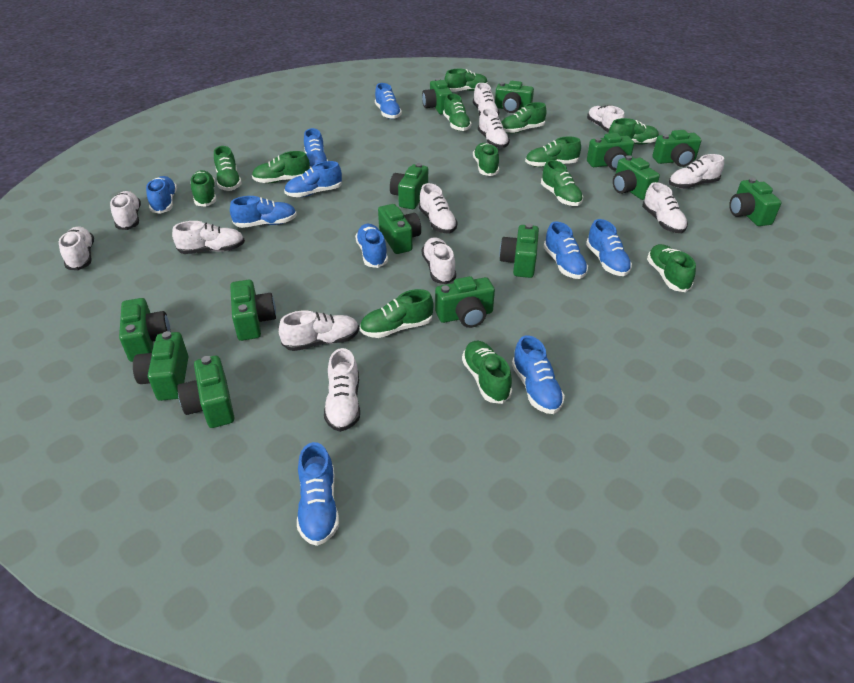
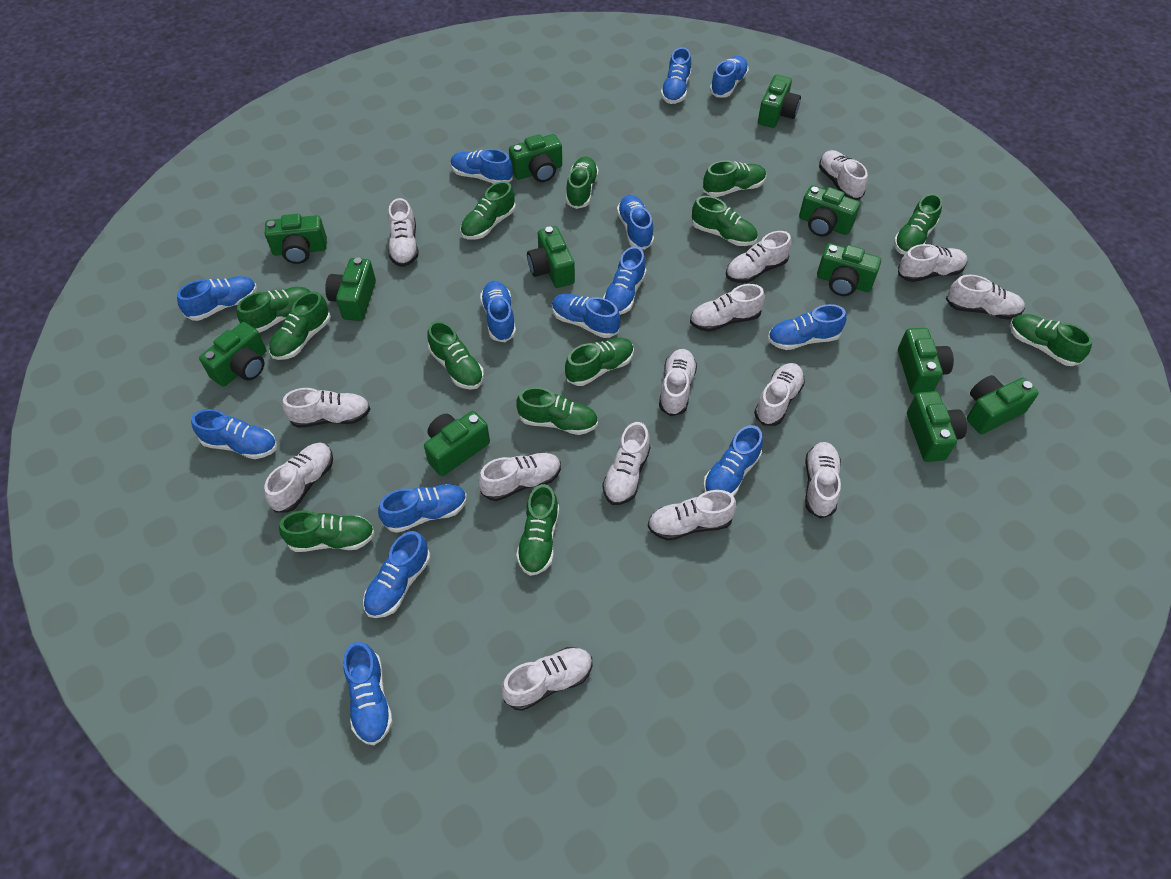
blue shoe: 10 -> 14
green camera: 14 -> 12
white shoe: 12 -> 15

